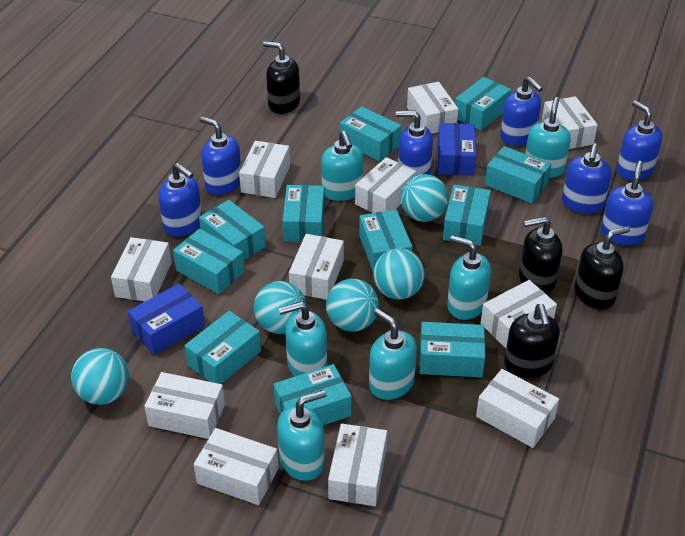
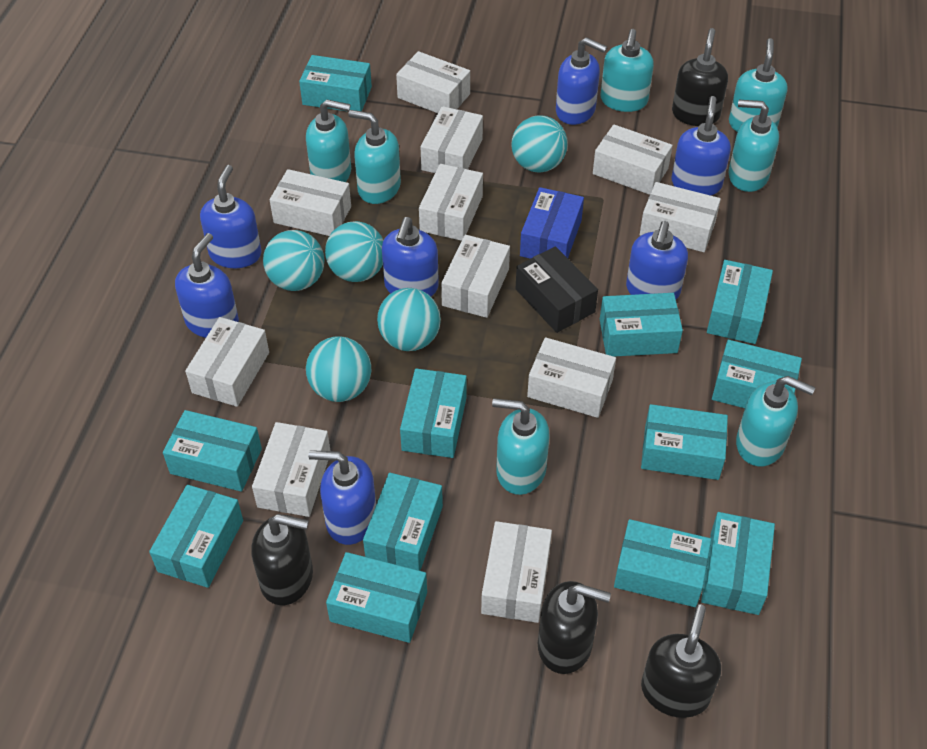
black box: 0 -> 1
blue box: 2 -> 1
turquoise box: 11 -> 12
turquoise soap dispenser: 6 -> 7

